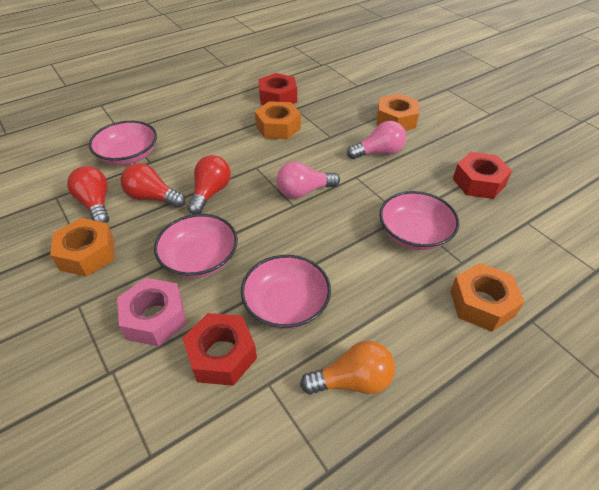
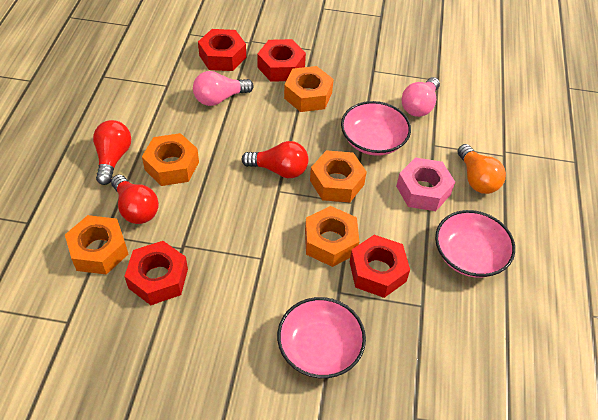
orange nut: 4 -> 5
pink bowl: 4 -> 3
red nut: 3 -> 4

